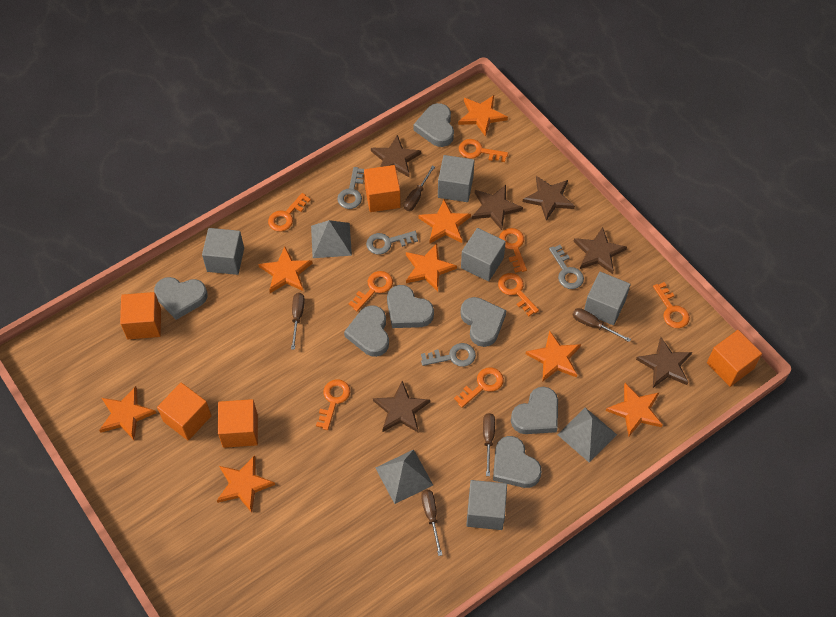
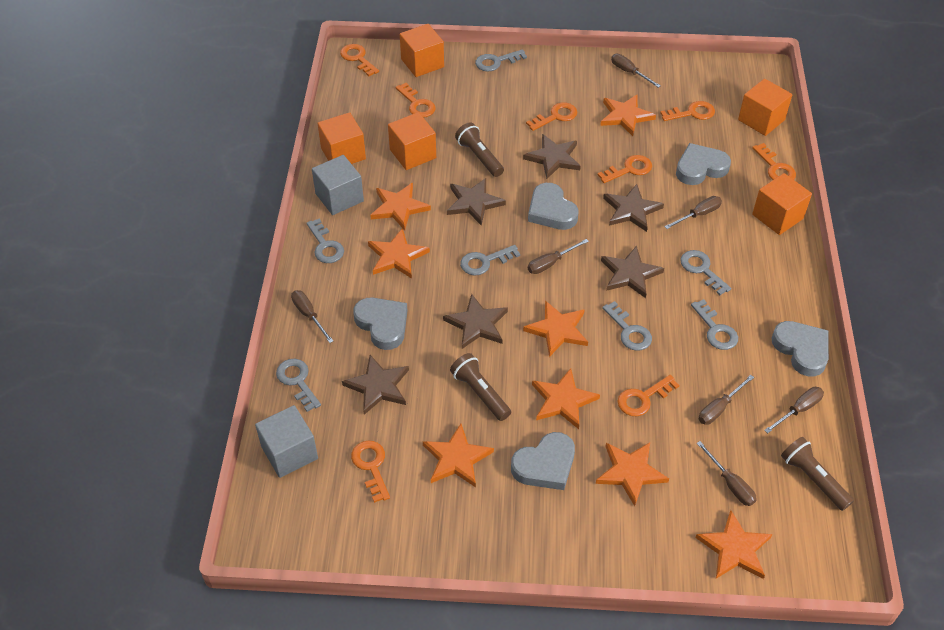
brown flashlight: 0 -> 3
brown screwdriver: 5 -> 7
grey cube: 5 -> 2
grey heart: 7 -> 5
grey key: 4 -> 7
grey pyramid: 3 -> 0

